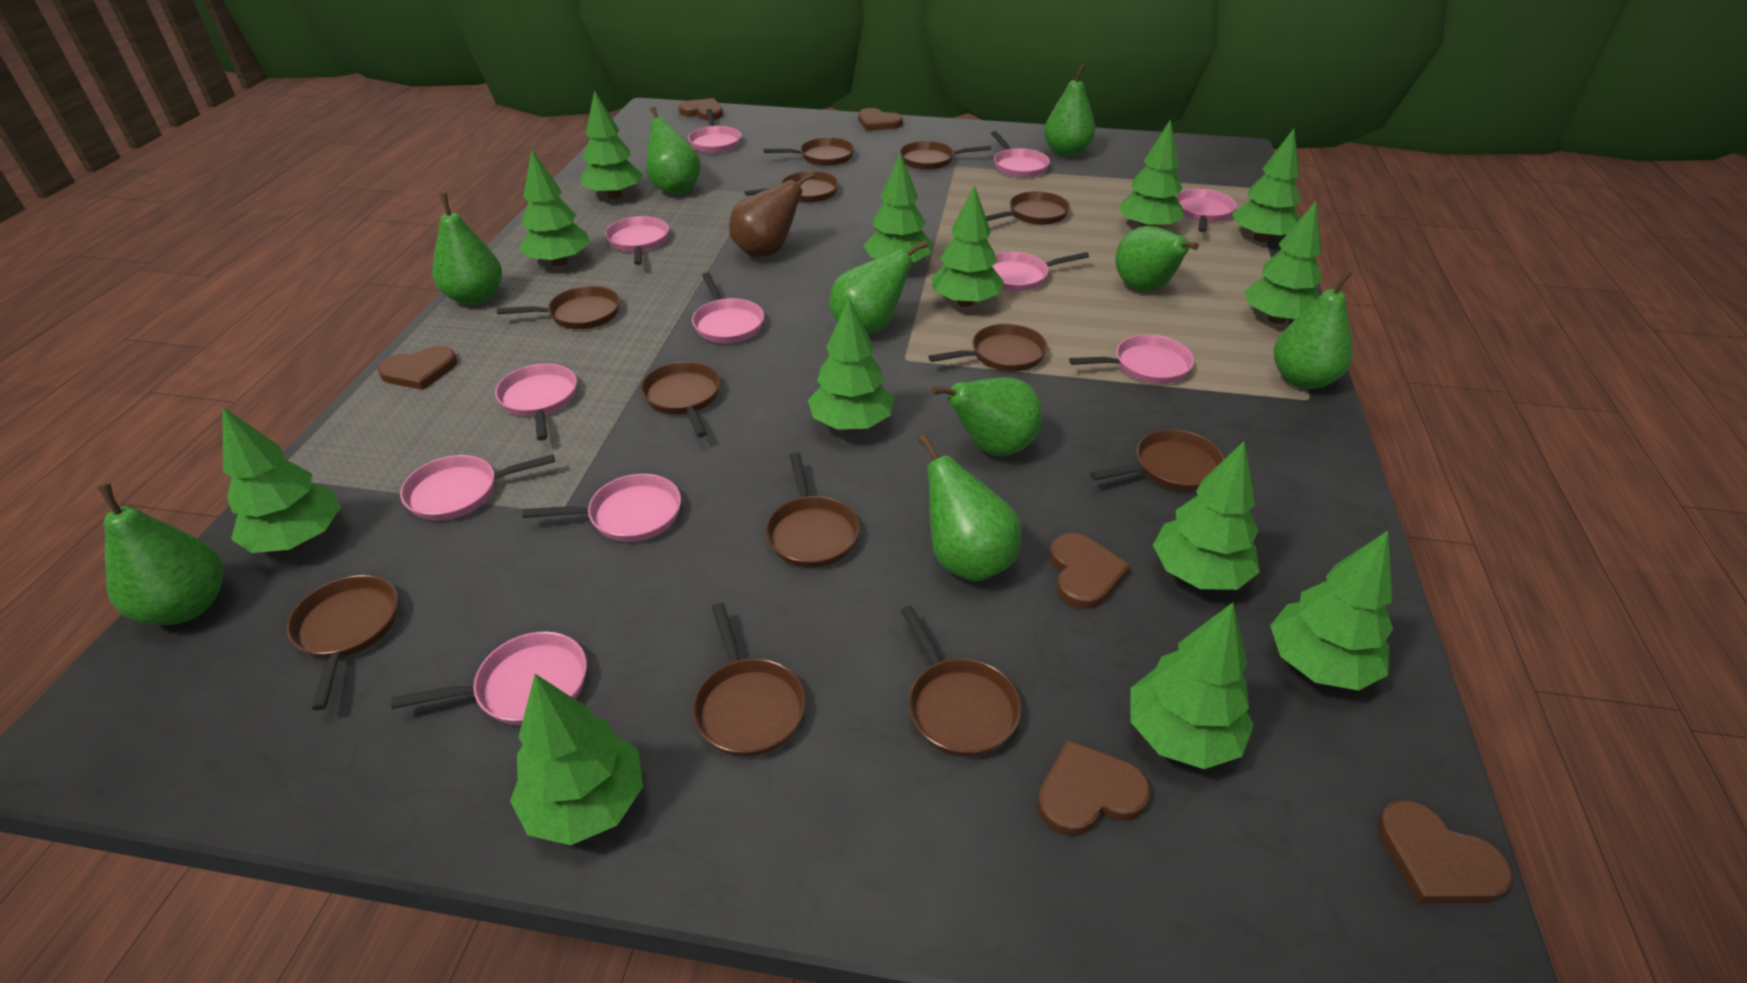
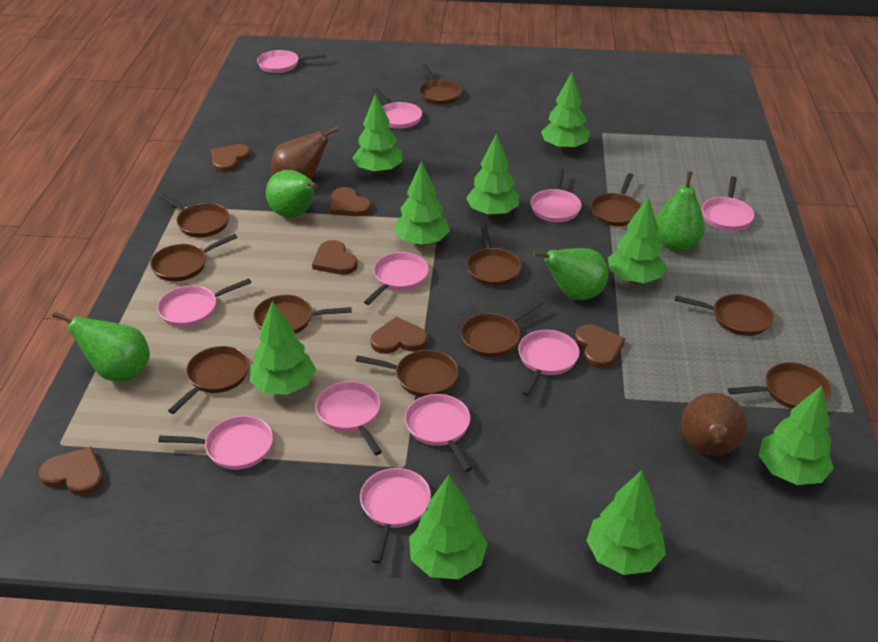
brown pan: 12 -> 11
brown pear: 1 -> 2
green pear: 9 -> 4
green tree: 13 -> 9

